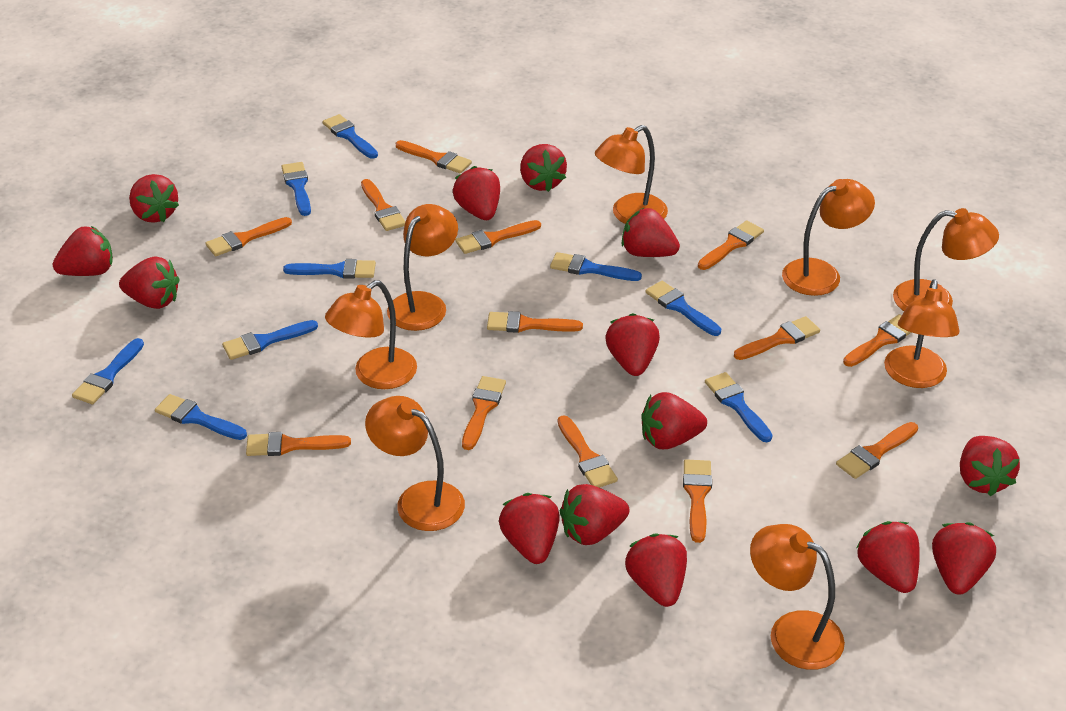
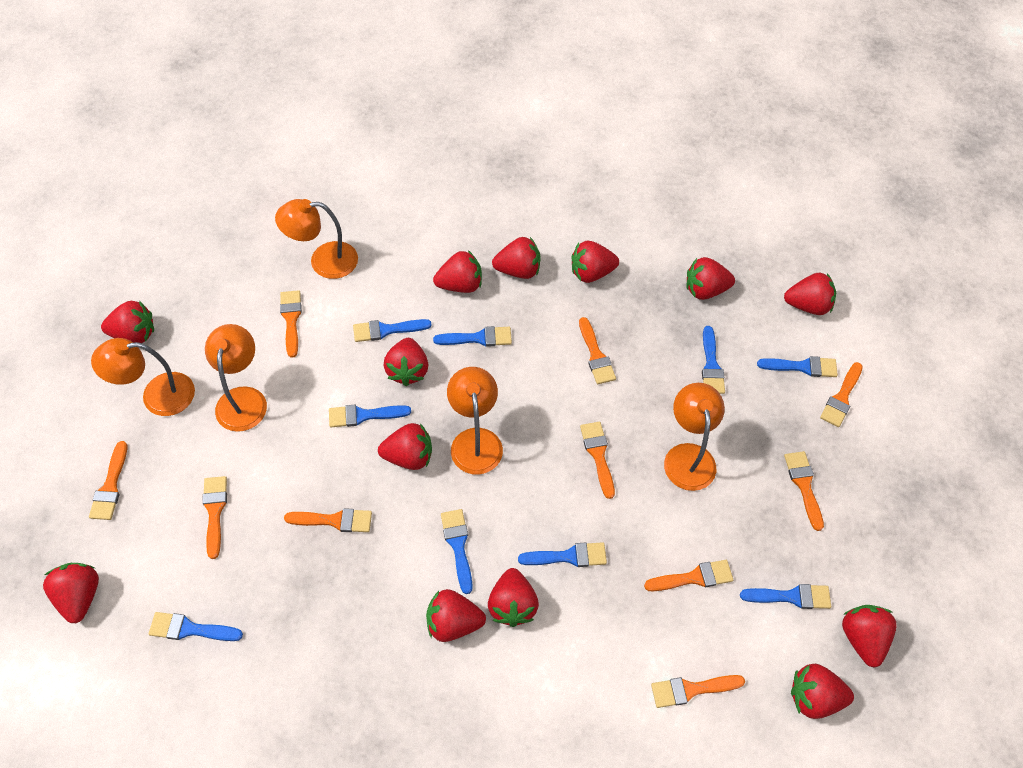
orange brush: 13 -> 10
orange lamp: 8 -> 5
red strawberry: 14 -> 13

